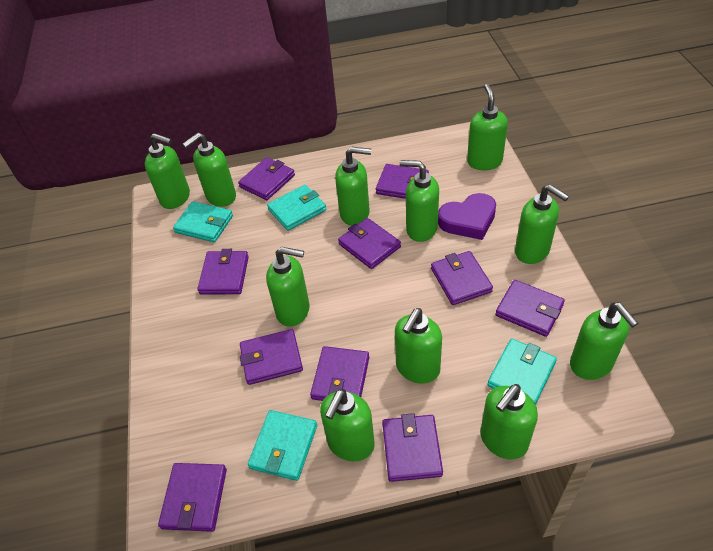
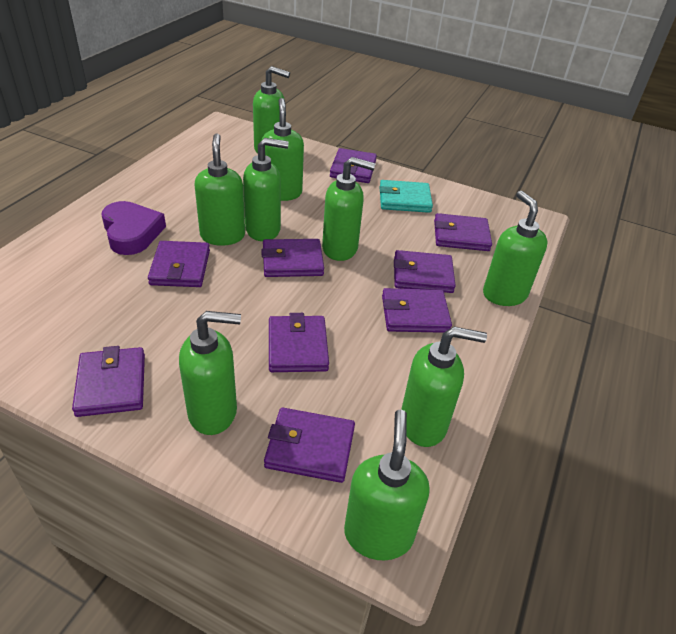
green soap dispenser: 11 -> 9
purple wallet: 10 -> 9
turquoise wallet: 4 -> 1

